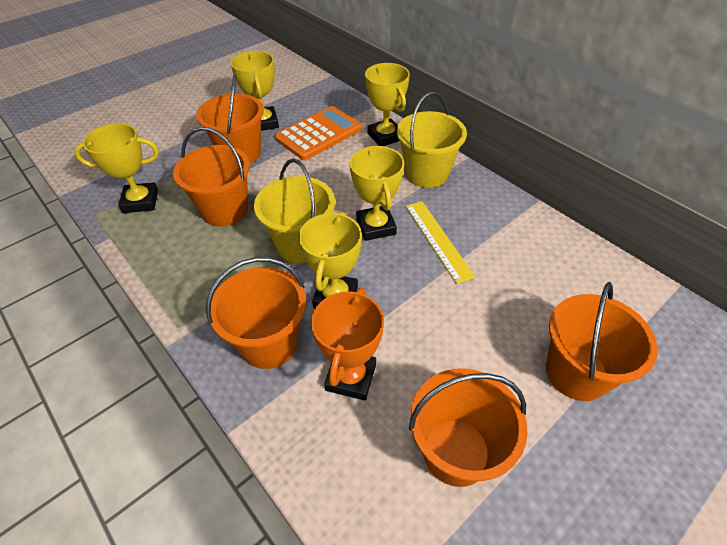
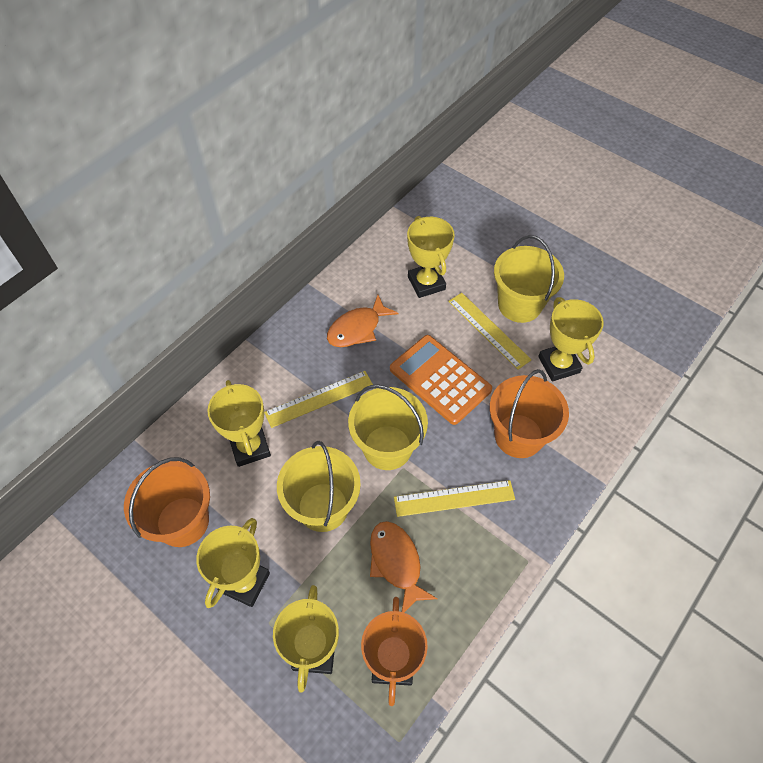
orange bucket: 5 -> 2
orange fish: 0 -> 2
yellow bucket: 2 -> 3
yellow ruler: 1 -> 3

